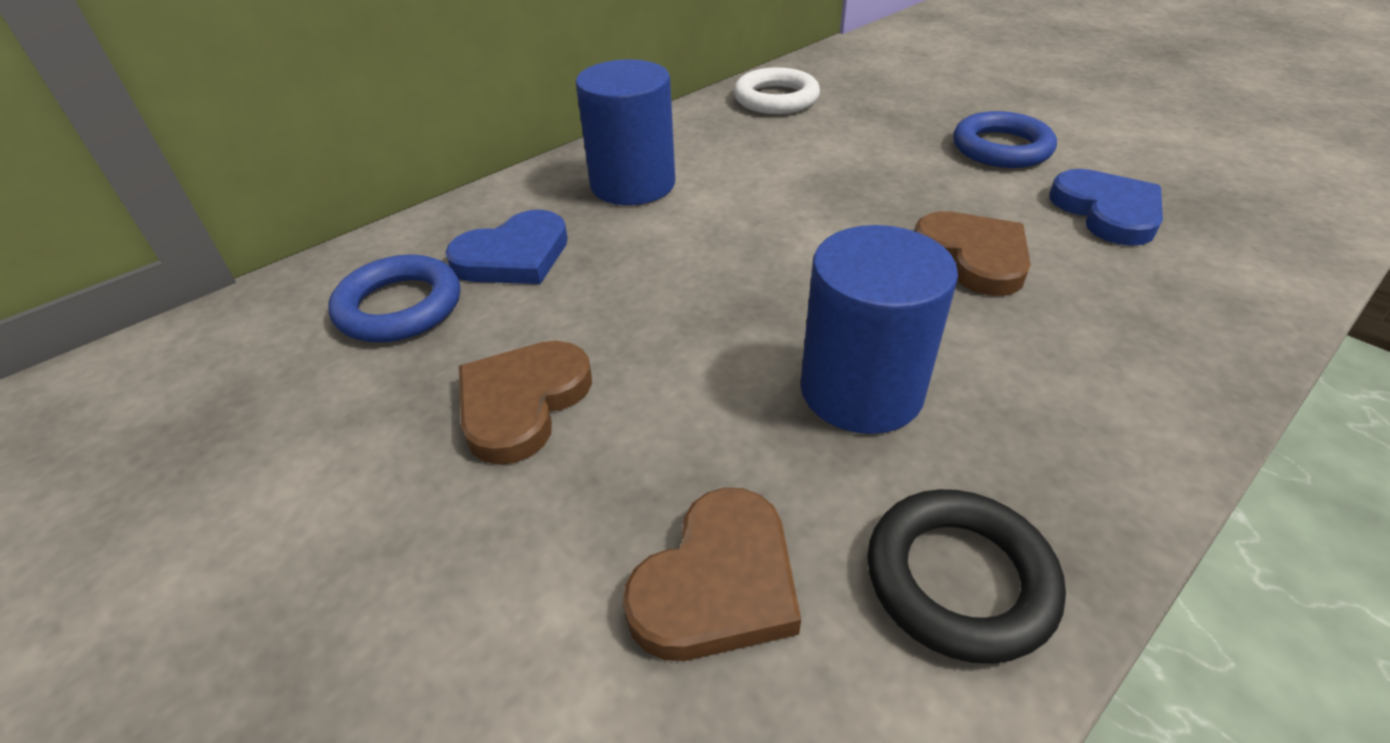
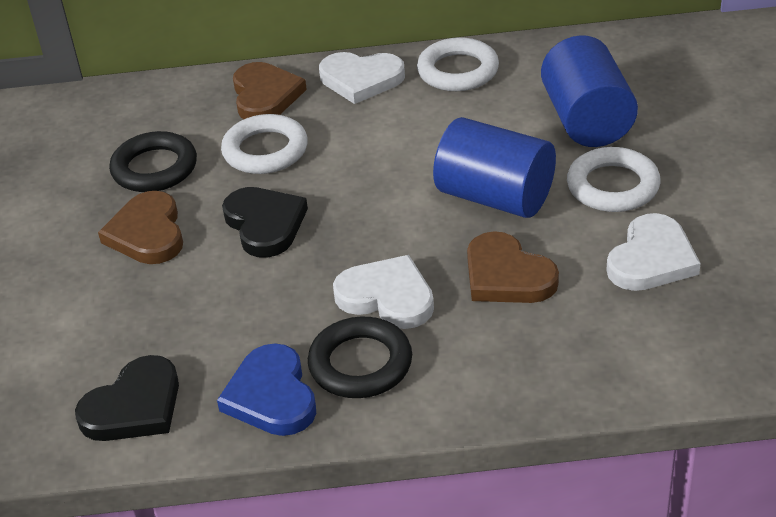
black heart: 0 -> 2
black ring: 1 -> 2
blue heart: 2 -> 1
blue ring: 2 -> 0
white heart: 0 -> 3
white ring: 1 -> 3

